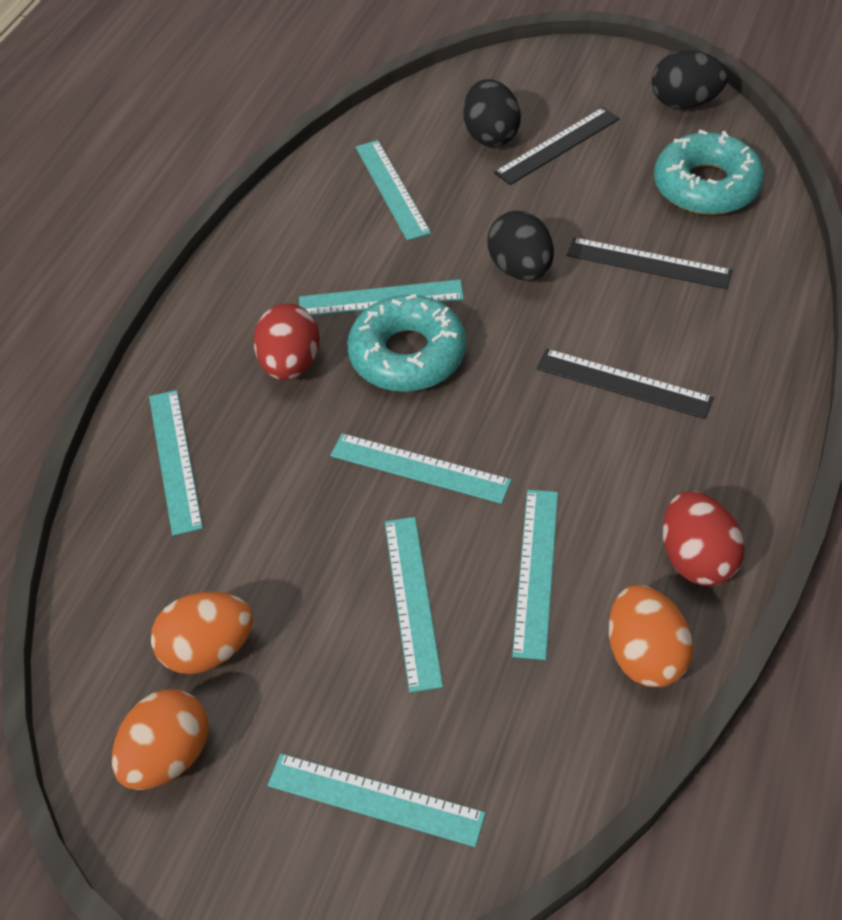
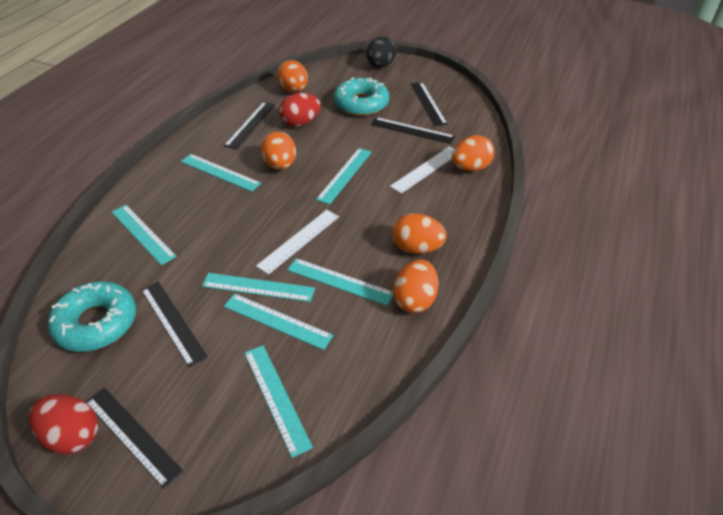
black egg: 3 -> 1
black ruler: 3 -> 5
orange egg: 3 -> 5
white ruler: 0 -> 2

